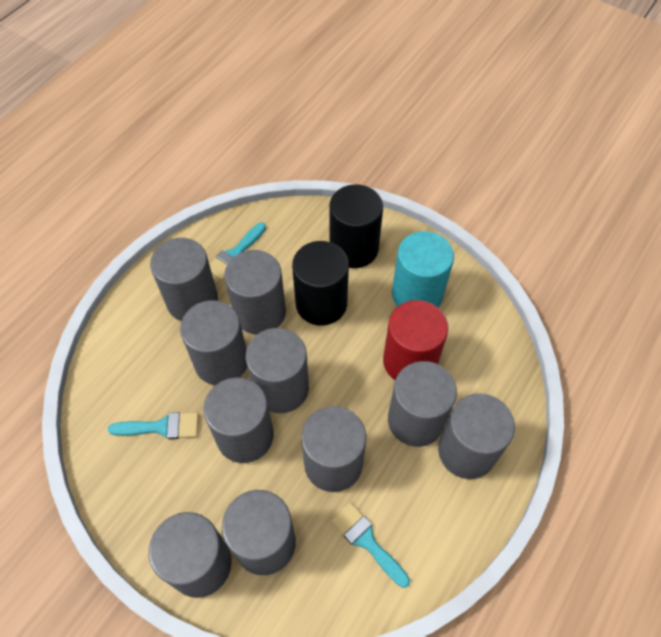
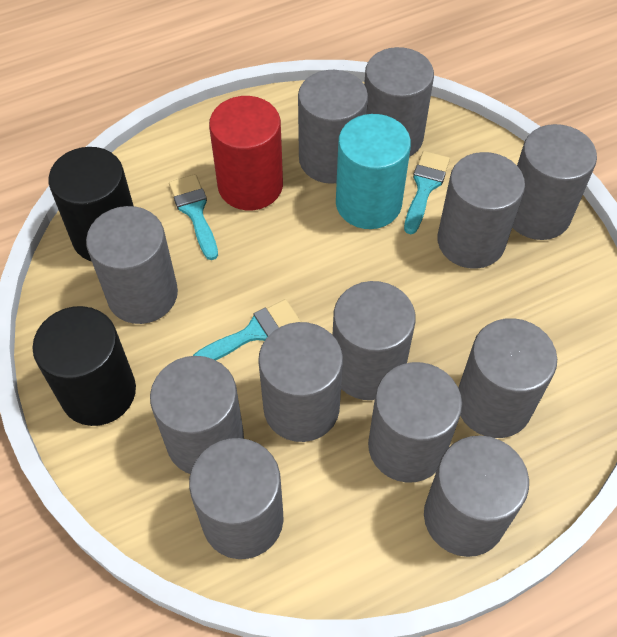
grey cylinder: 10 -> 12

